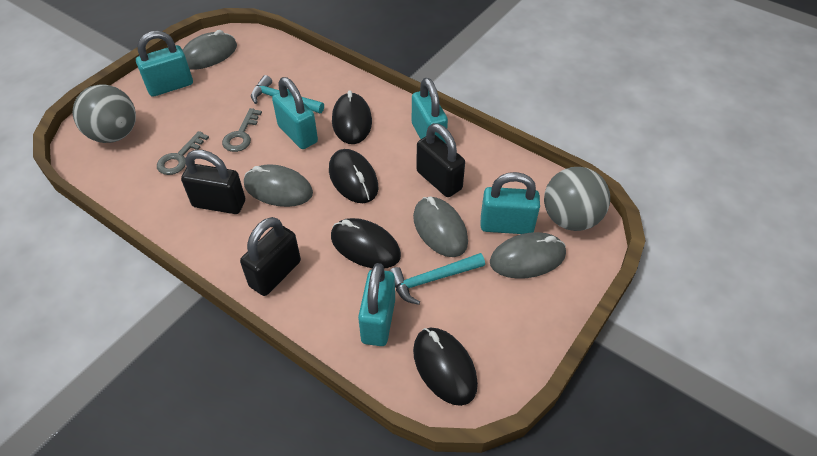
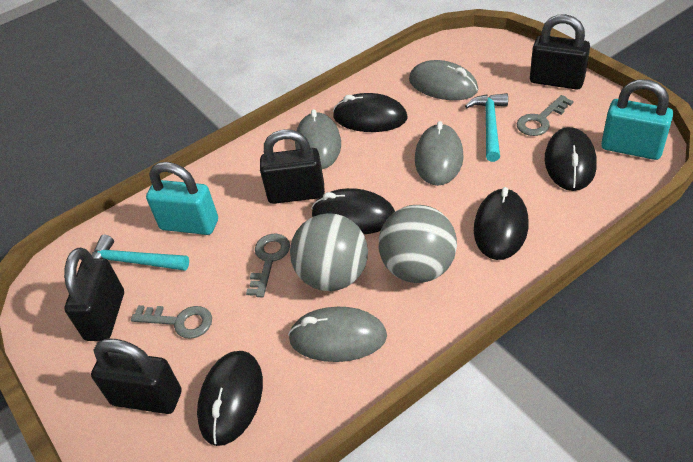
black mouse: 4 -> 5
black padlock: 3 -> 4
grey key: 2 -> 3
turquoise padlock: 5 -> 2

